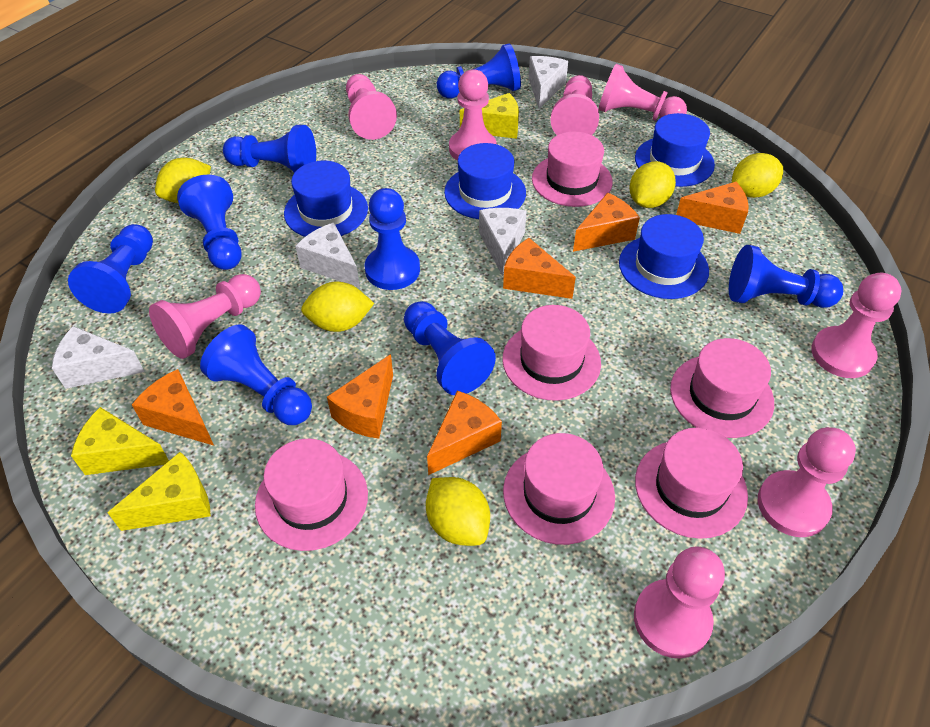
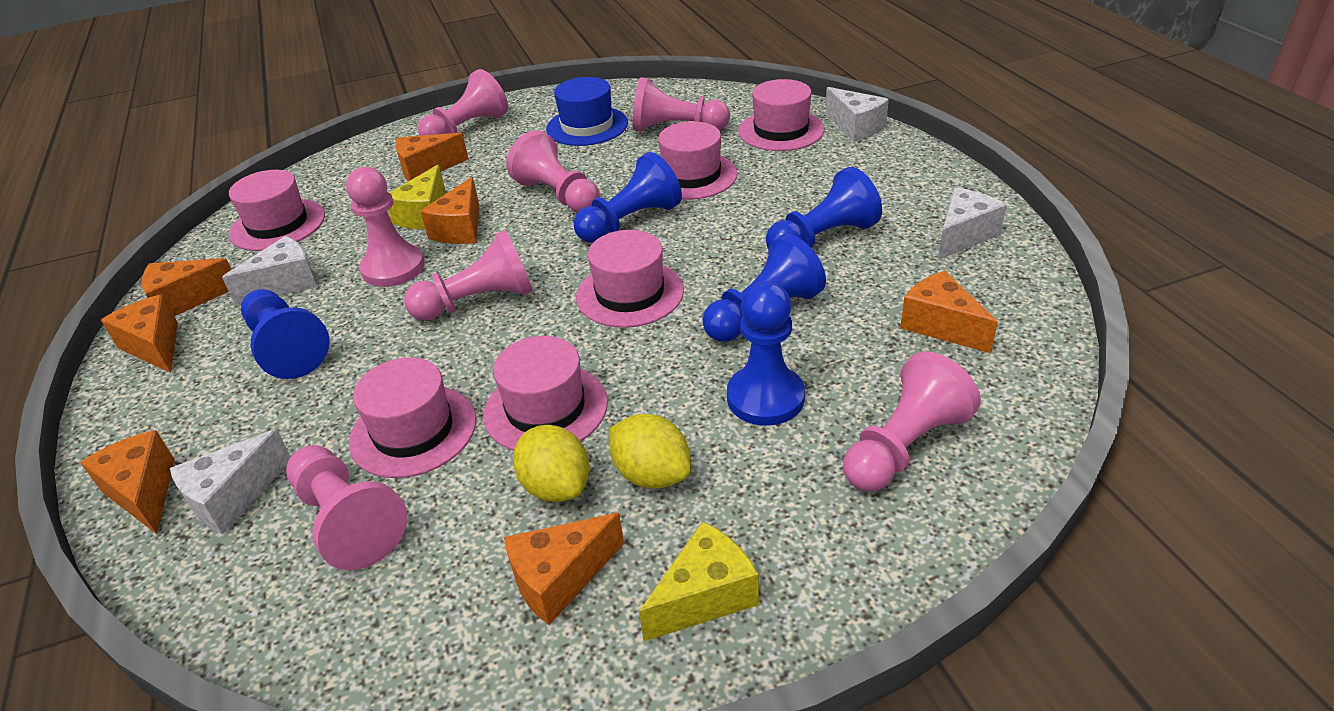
blue hat: 4 -> 1
blue pawn: 8 -> 5
orange cheese: 6 -> 7
pink pawn: 8 -> 7
yellow cheese: 3 -> 2
yellow lemon: 5 -> 2

